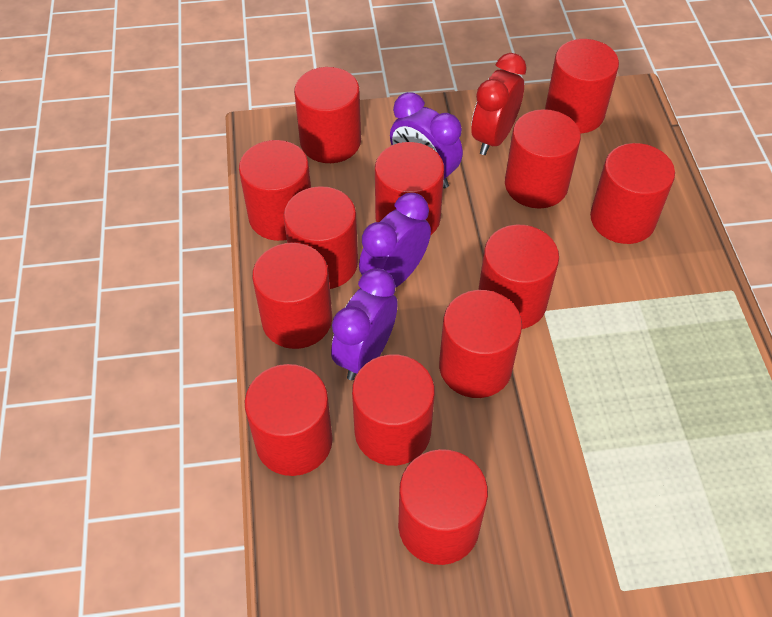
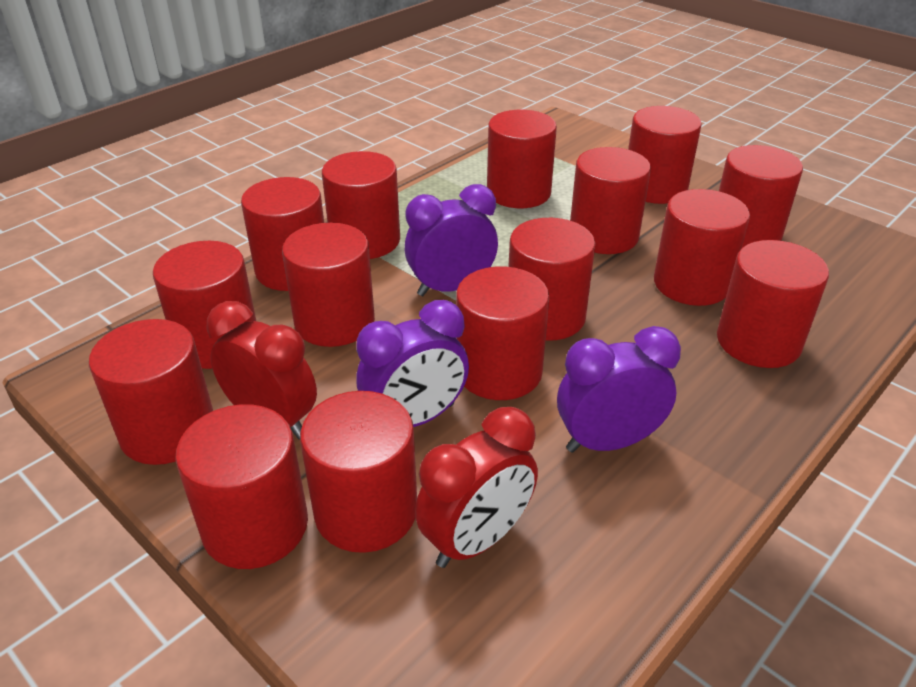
red clock: 1 -> 2
red cylinder: 13 -> 15

